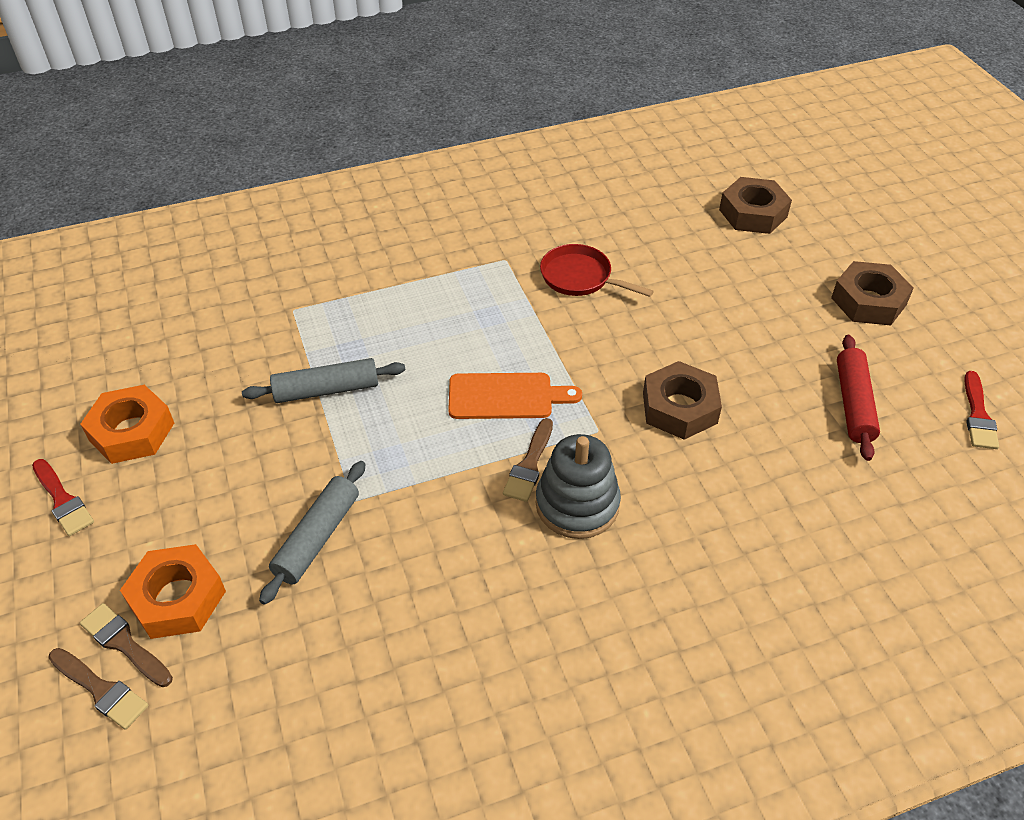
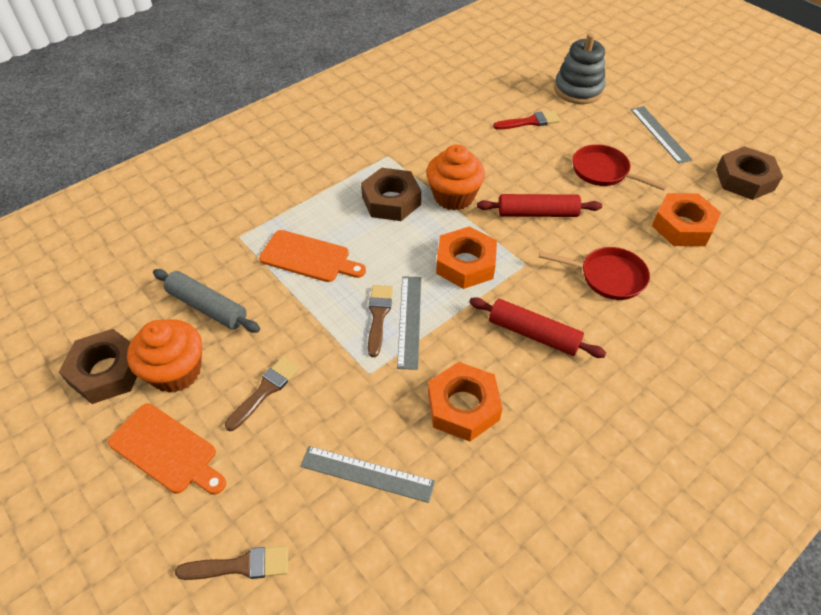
grey rolling pin: 2 -> 1
grey ruler: 0 -> 3
orange cupcake: 0 -> 2
orange cutting board: 1 -> 2
orange nut: 2 -> 3
red brush: 2 -> 1
red pan: 1 -> 2
red rolling pin: 1 -> 2

